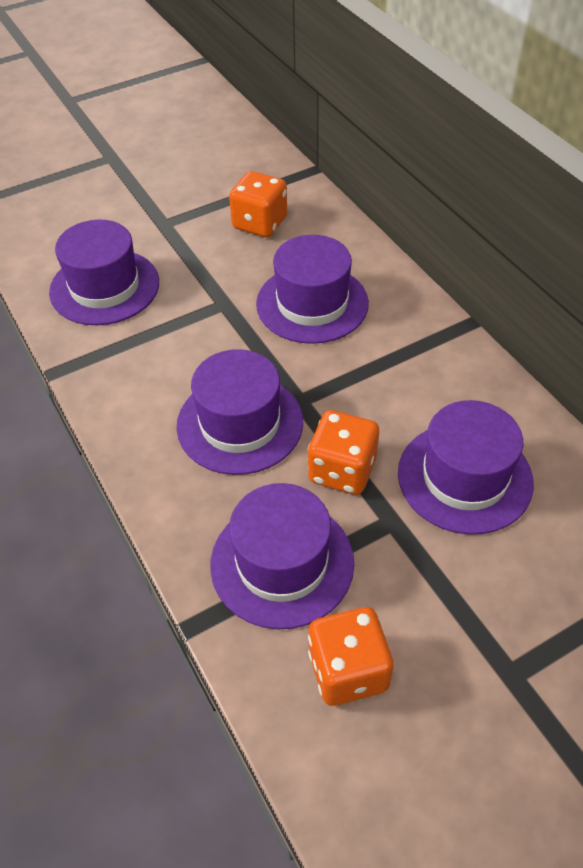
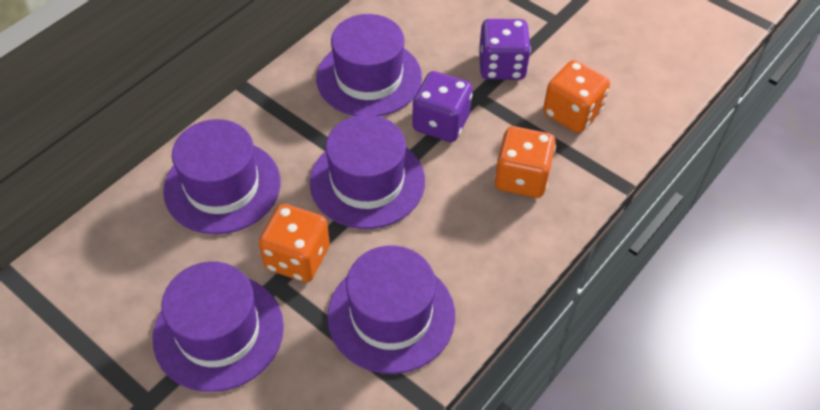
purple dice: 0 -> 2

